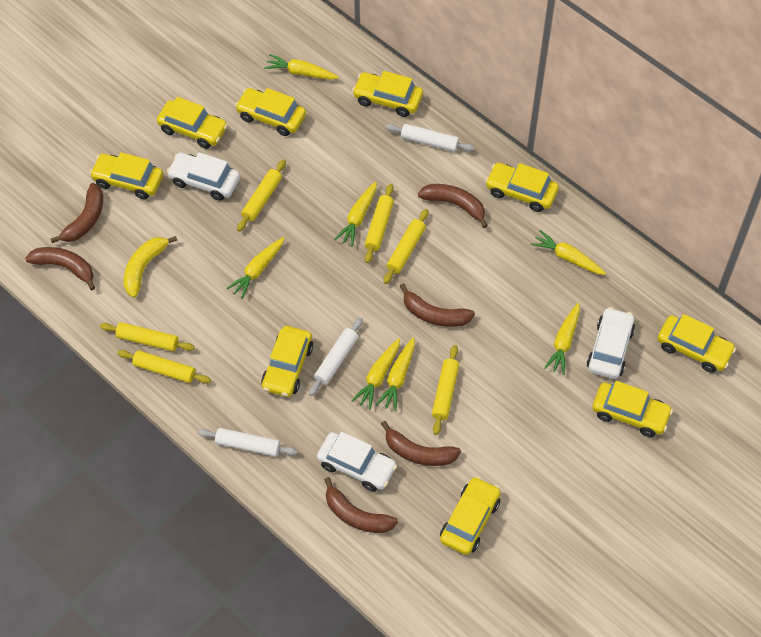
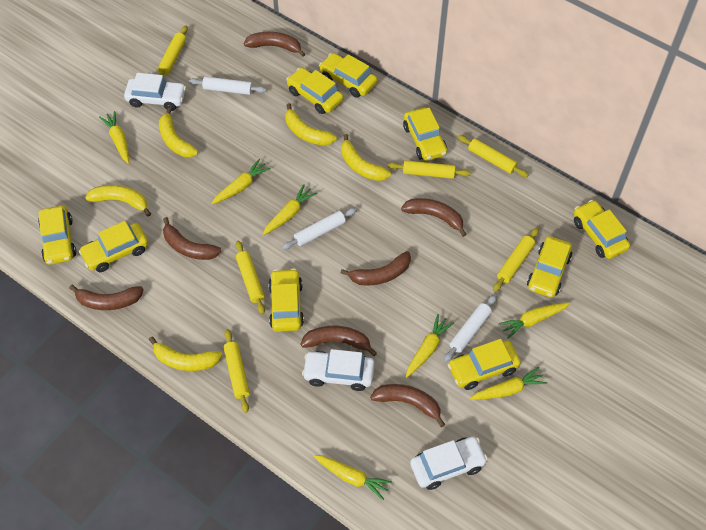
brown banana: 6 -> 7
yellow banana: 1 -> 5

